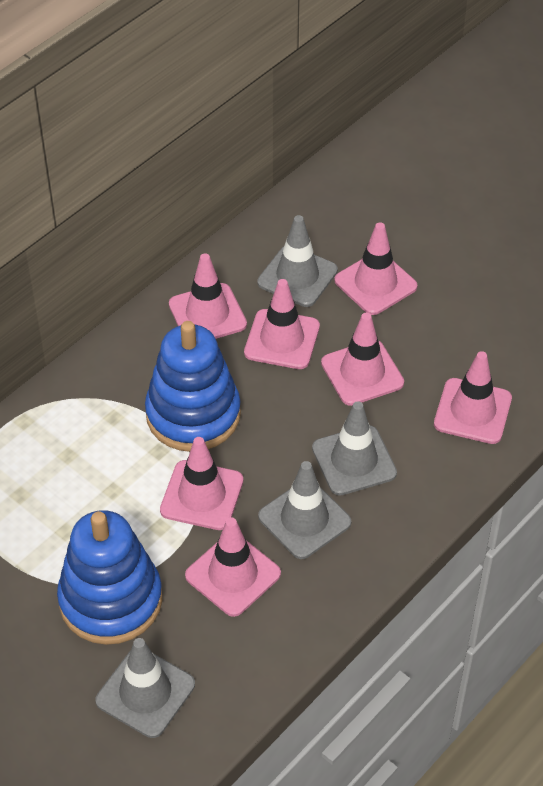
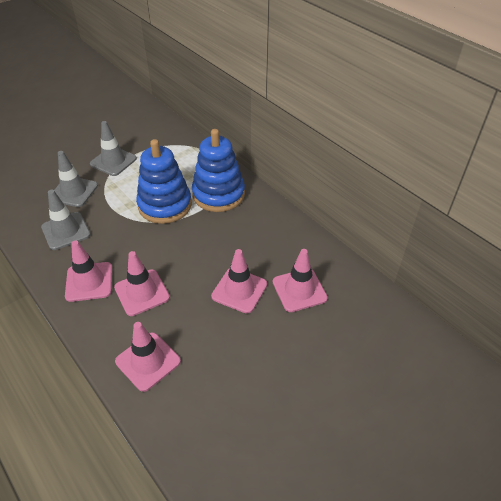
grey traffic cone: 4 -> 3
pink traffic cone: 7 -> 5

